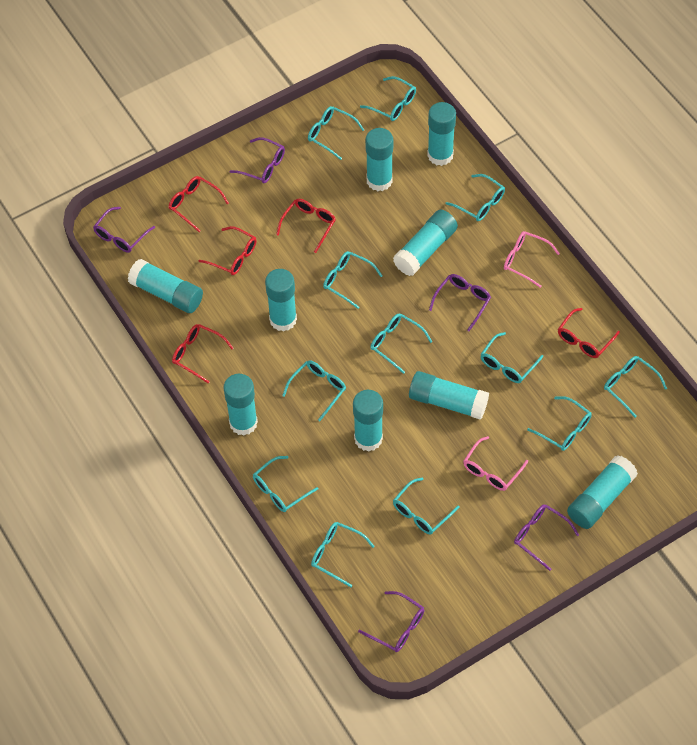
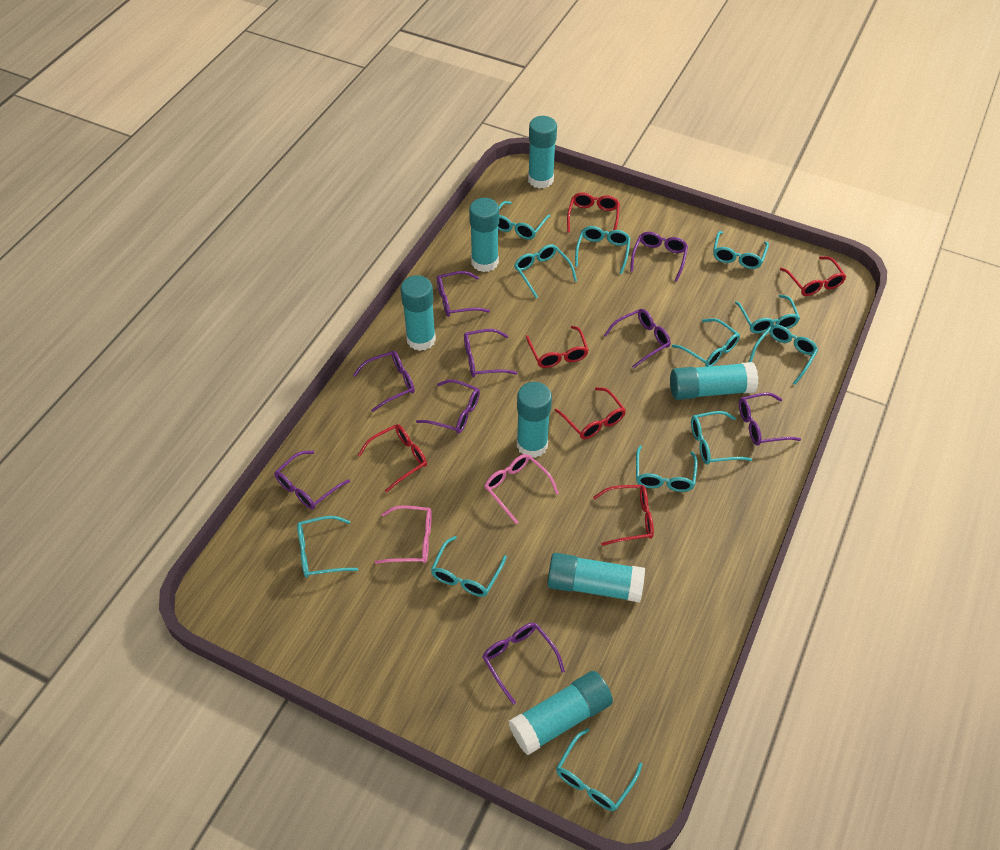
purple glasses: 5 -> 9
red glasses: 5 -> 6
turquoise glue stick: 9 -> 7

